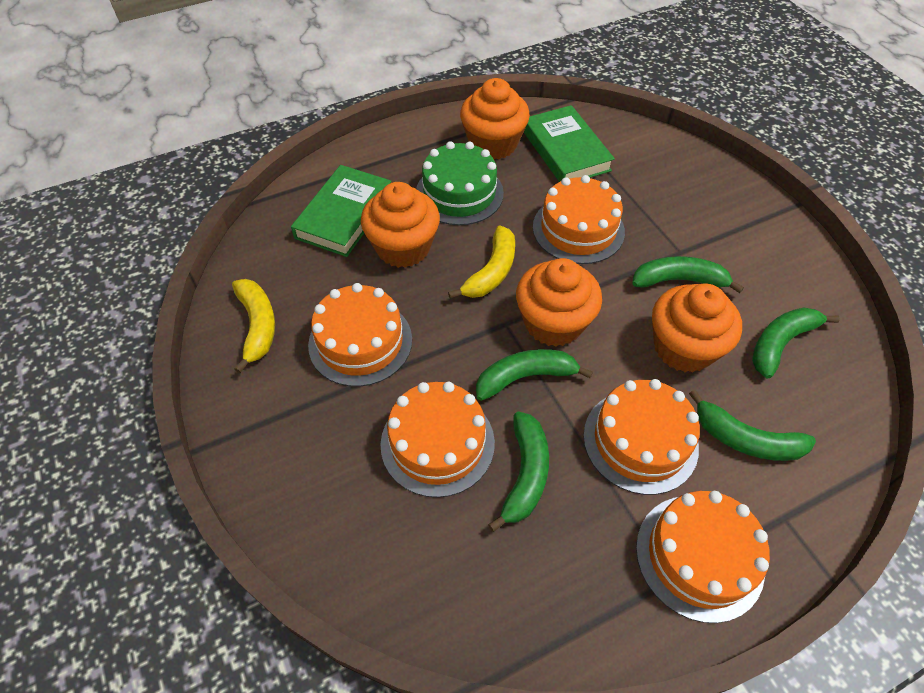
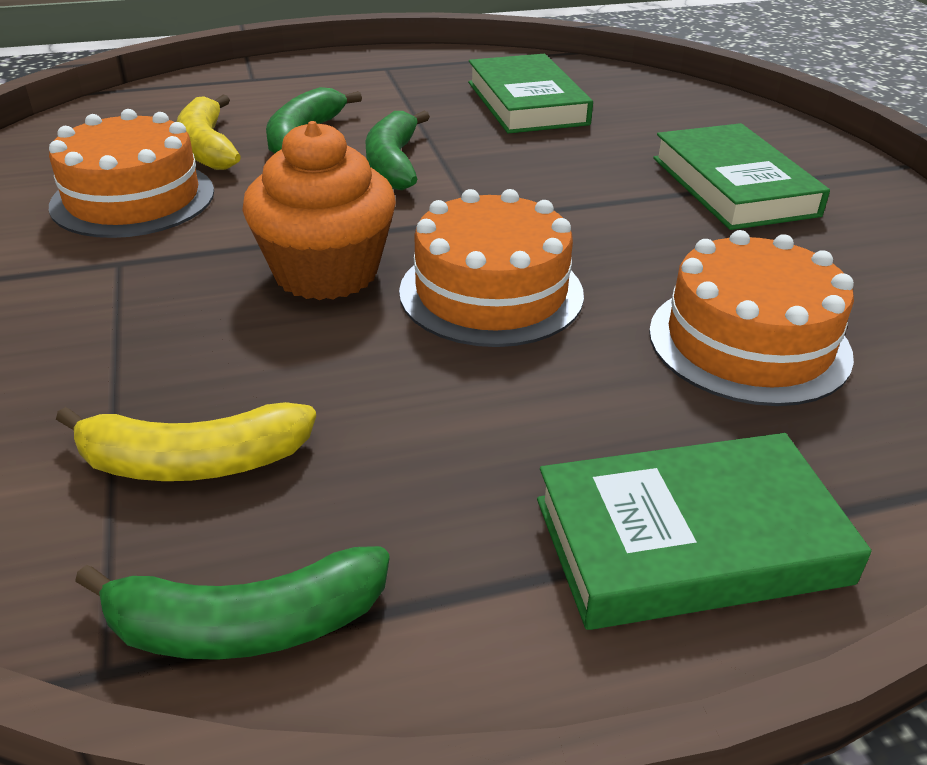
green banana: 5 -> 3
green book: 2 -> 3
green cake: 1 -> 0
orange cake: 5 -> 3
orange cupcake: 4 -> 1

